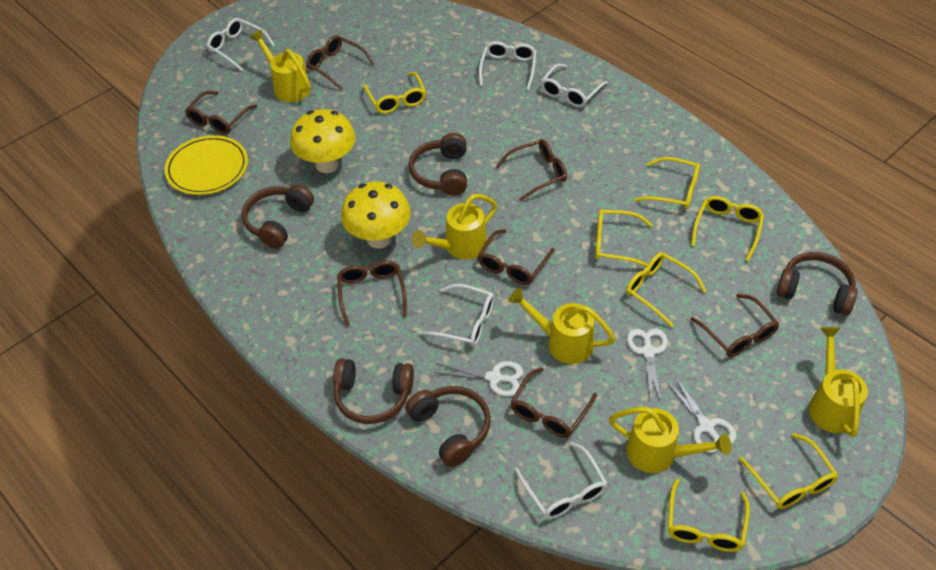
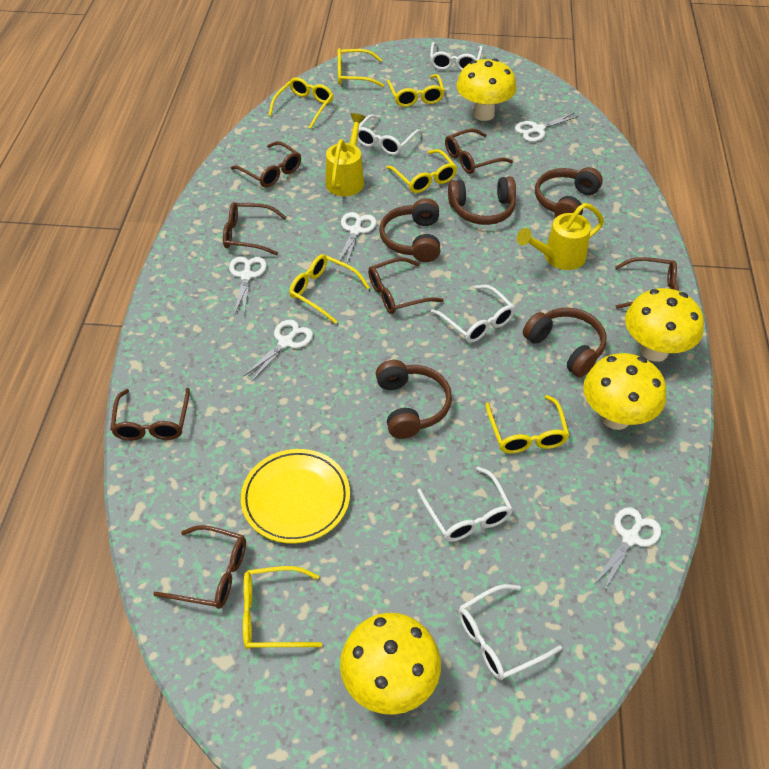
white scissors: 3 -> 5
yellow mushroom: 2 -> 4
yellow watering can: 5 -> 2

